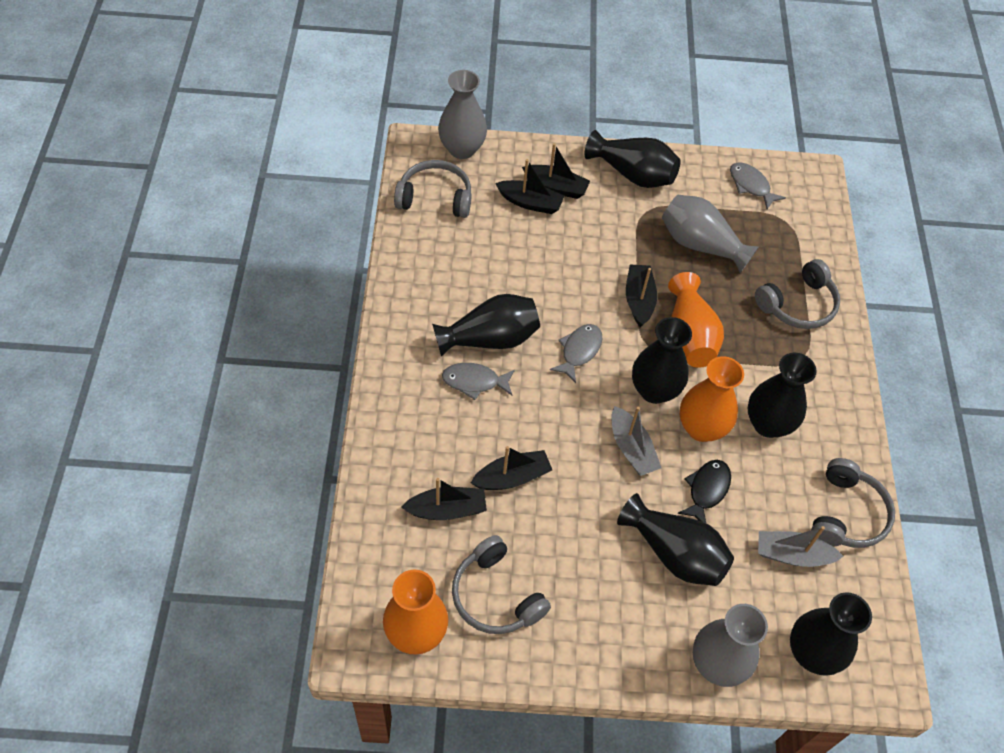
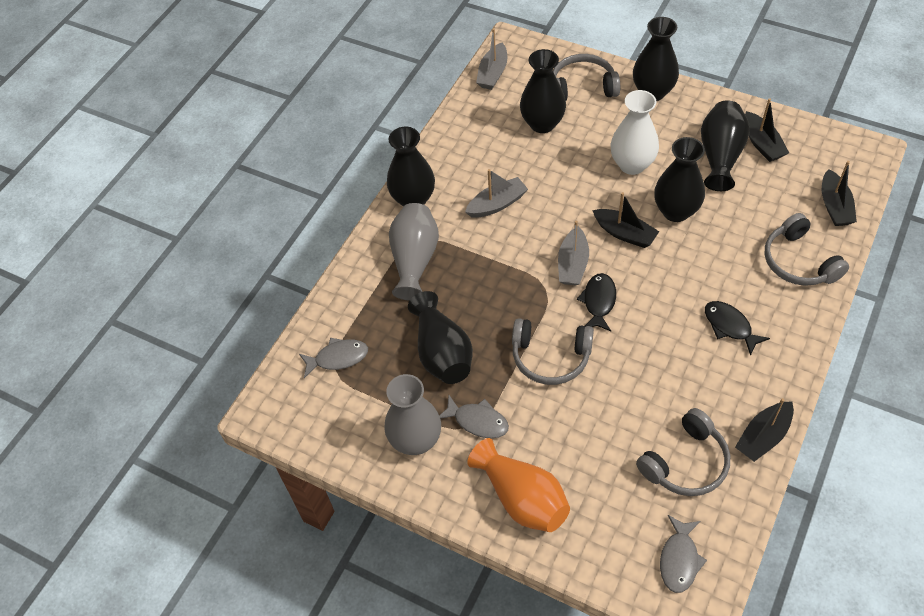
black boat: 5 -> 4
black fish: 1 -> 2
grey boat: 2 -> 3
grey vase: 3 -> 2
orange vase: 3 -> 1
white vase: 0 -> 1

